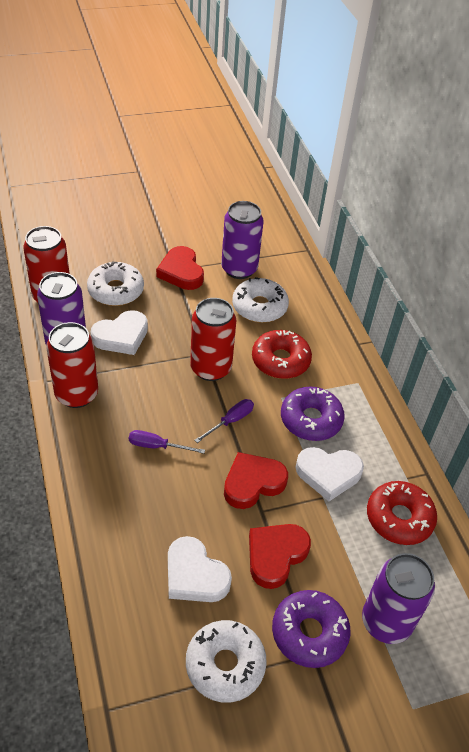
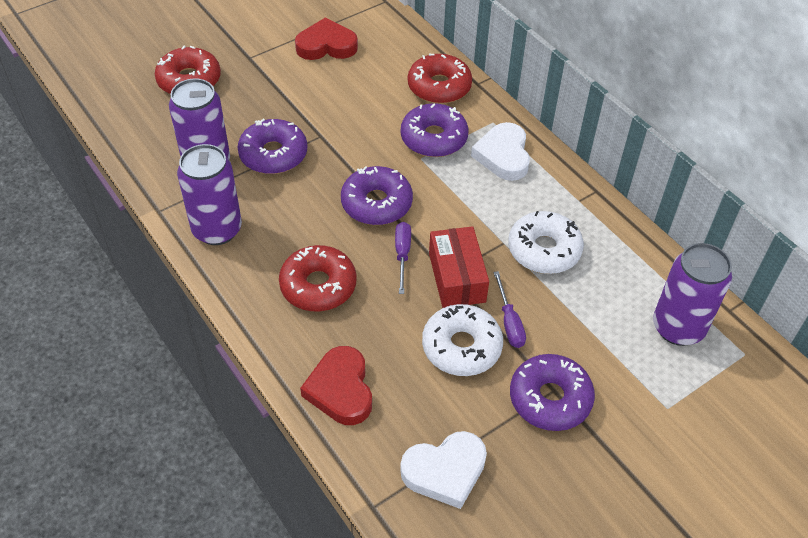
purple donut: 2 -> 4
red box: 0 -> 1
red can: 3 -> 0
red donut: 2 -> 3
red heart: 3 -> 2
white donut: 3 -> 2
white heart: 3 -> 2

